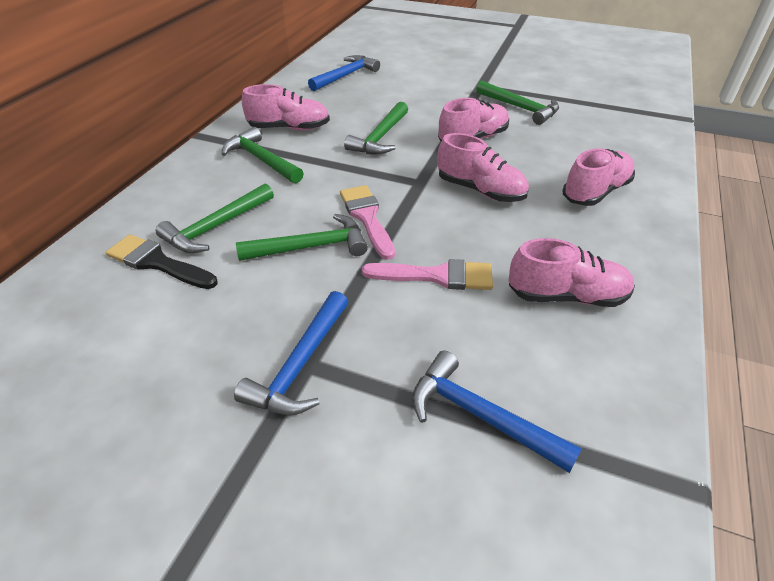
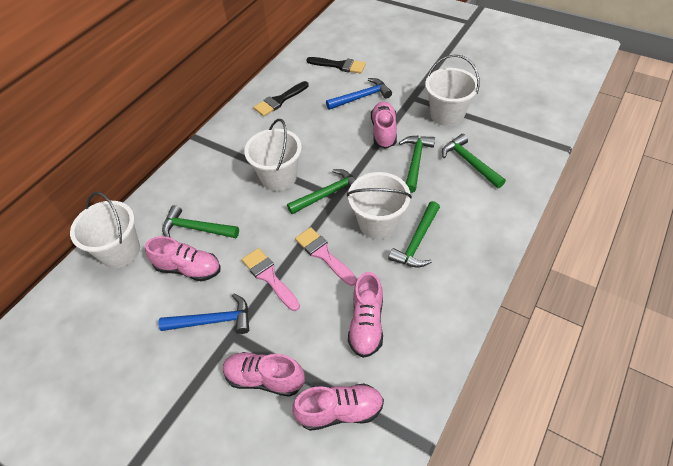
black brush: 1 -> 2
blue hammer: 3 -> 2
white bucket: 0 -> 4

